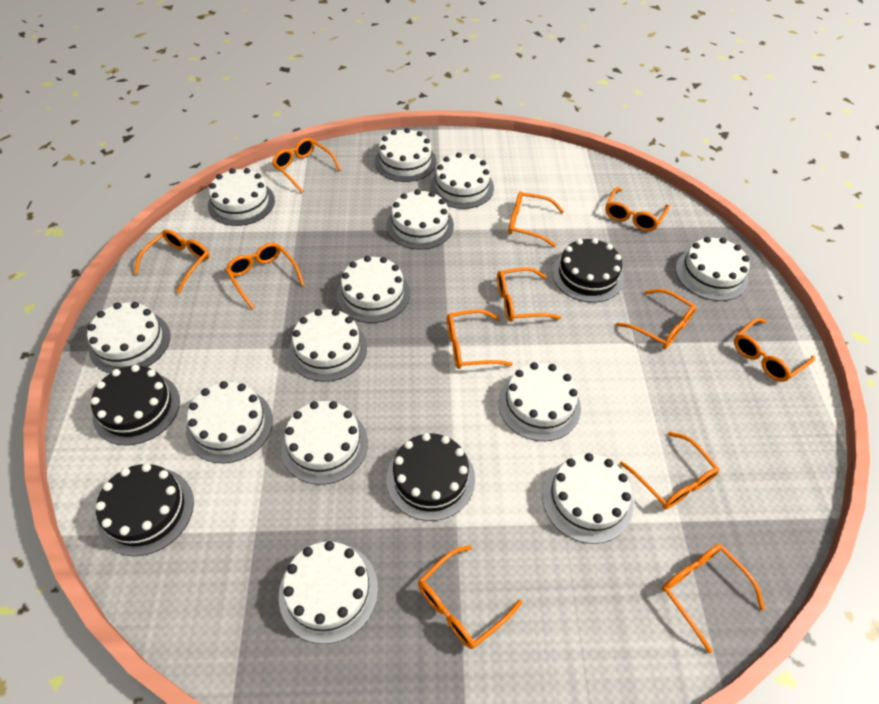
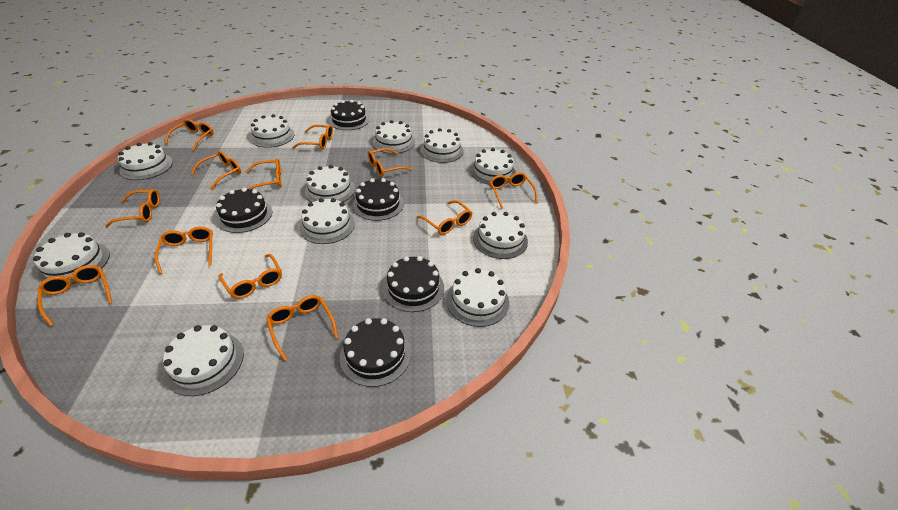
black cake: 4 -> 5
white cake: 13 -> 11

